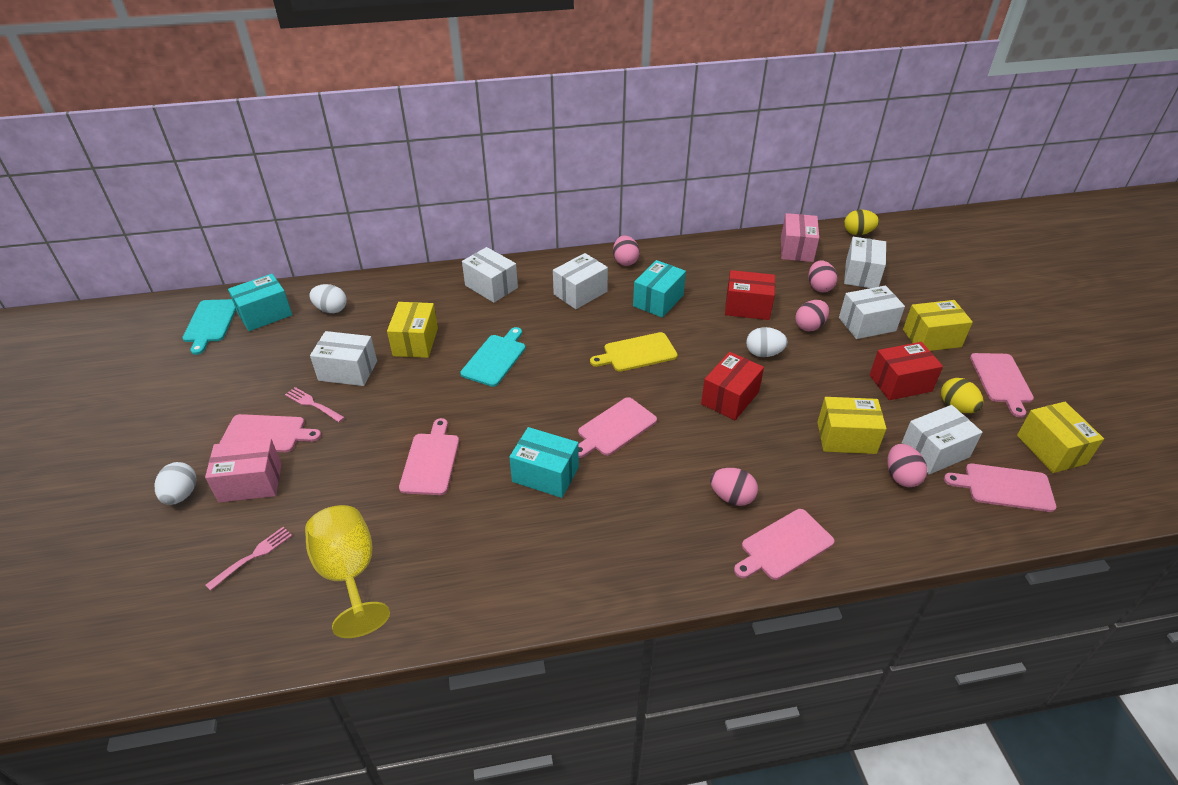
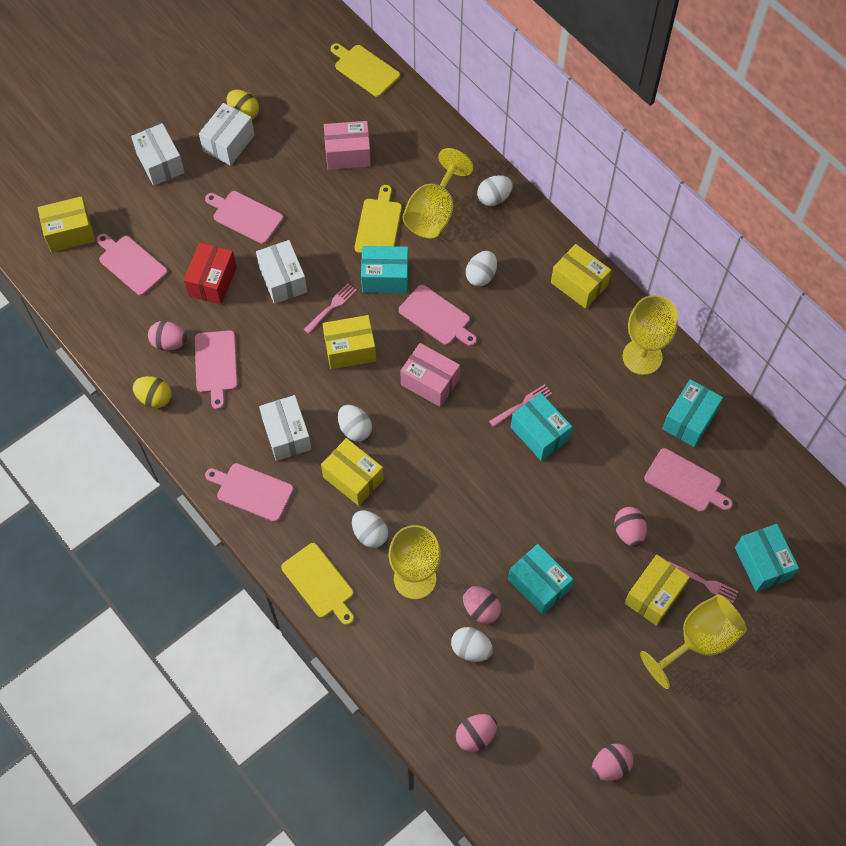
pink fork: 2 -> 3
red box: 3 -> 1
turquoise box: 3 -> 5
turquoise cutting board: 2 -> 0
white box: 6 -> 4
white egg: 3 -> 5
yellow box: 4 -> 5
yellow cutting board: 1 -> 3
yellow goblet: 1 -> 4

